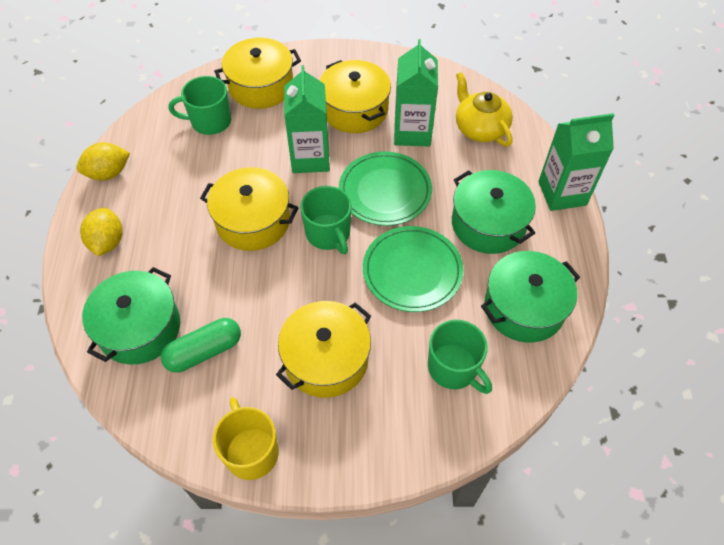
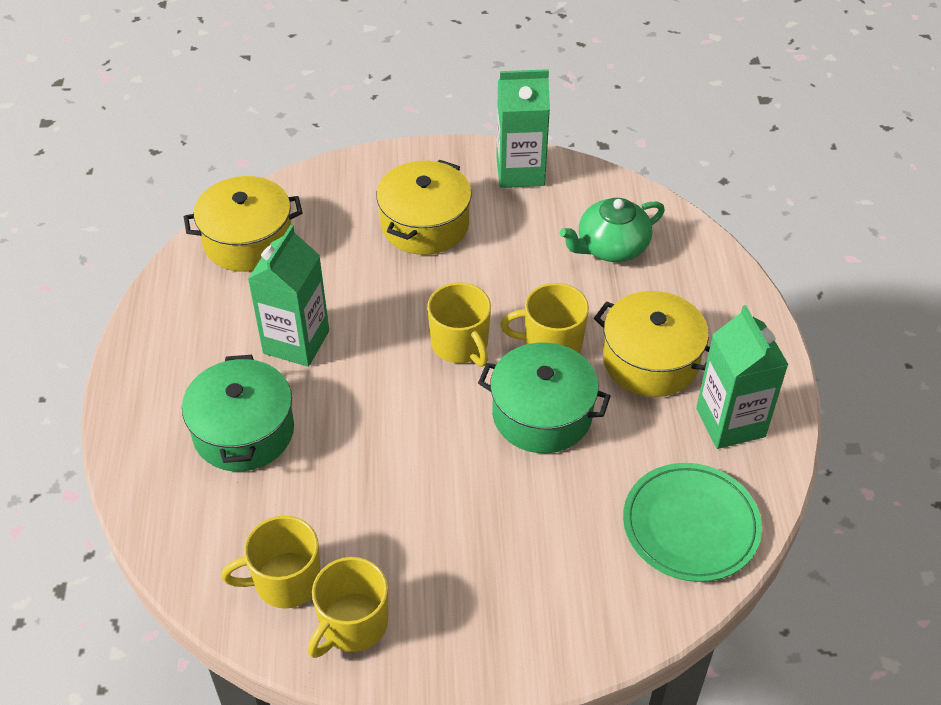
green capsule: 1 -> 0
green mug: 3 -> 0
green plate: 2 -> 1
green pot: 3 -> 2
green teapot: 0 -> 1
yellow lemon: 2 -> 0
yellow mug: 1 -> 4
yellow pot: 4 -> 3
yellow teapot: 1 -> 0

